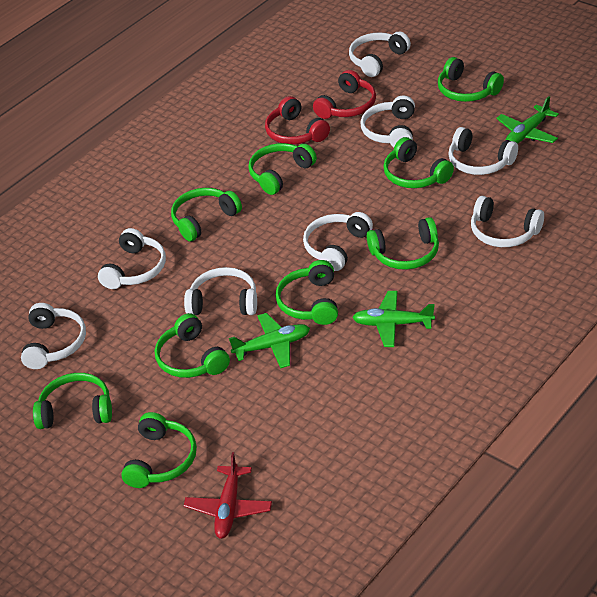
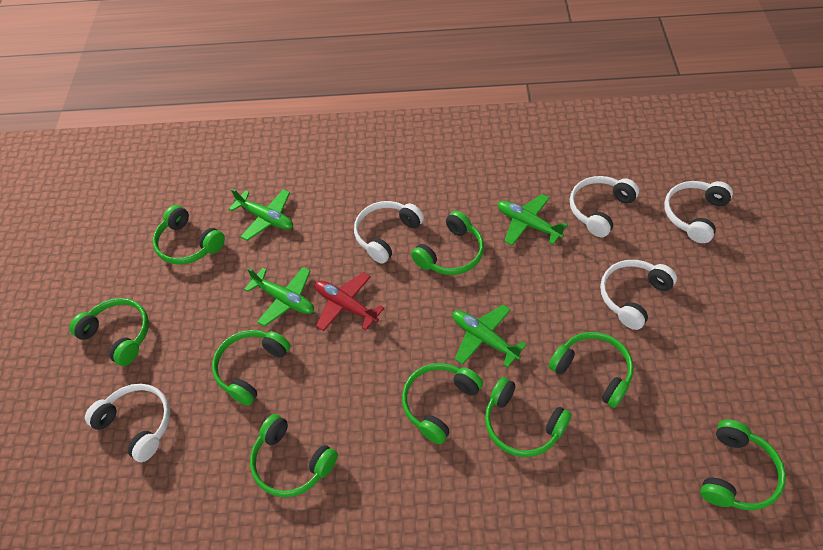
green plane: 3 -> 4
red headphones: 2 -> 0
white headphones: 8 -> 5

